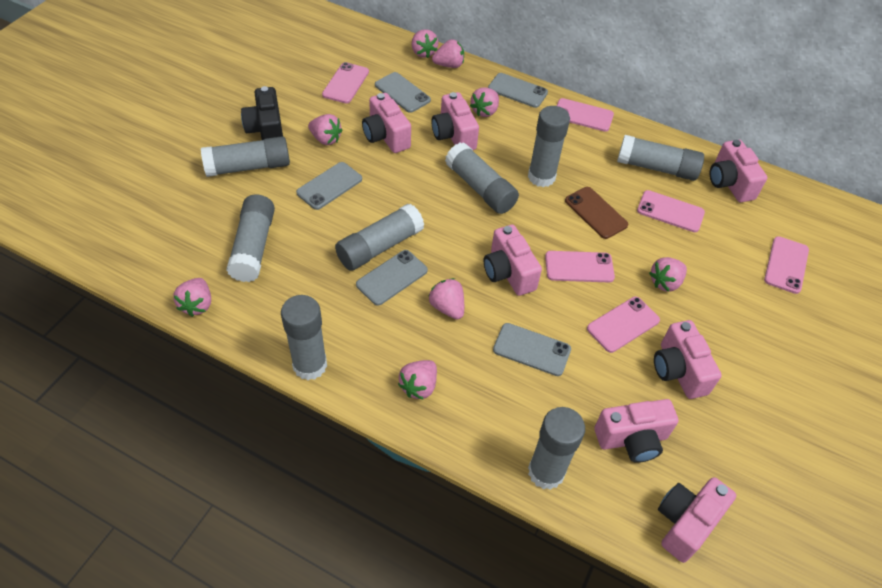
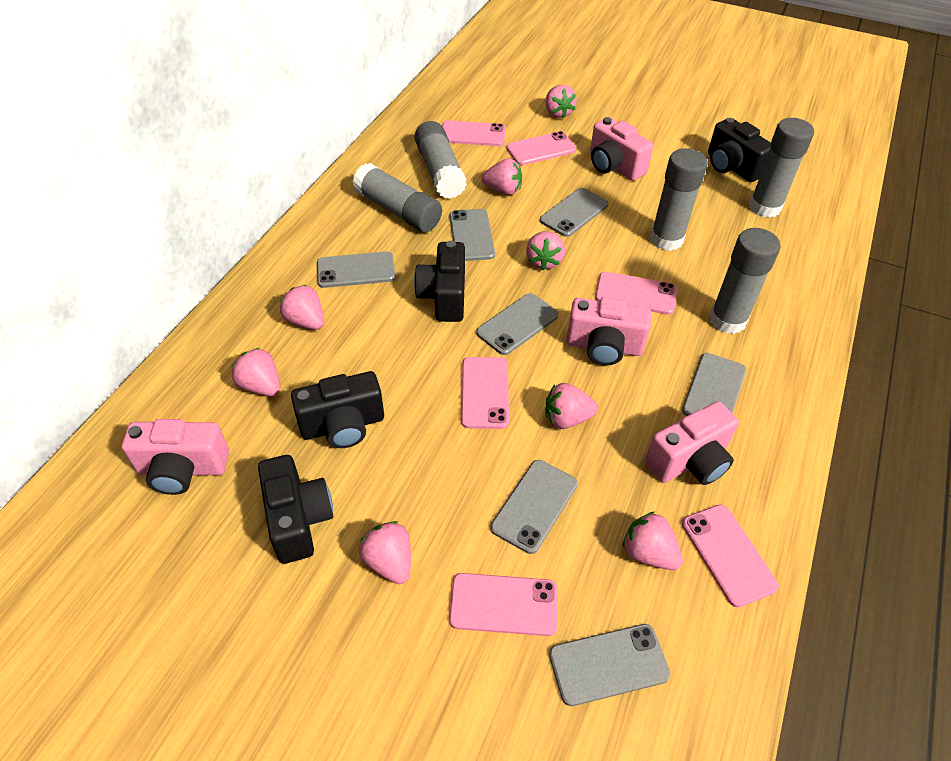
black camera: 1 -> 4
brown phone: 1 -> 0
grey glue stick: 8 -> 5
grey phone: 5 -> 7
pink camera: 7 -> 4

